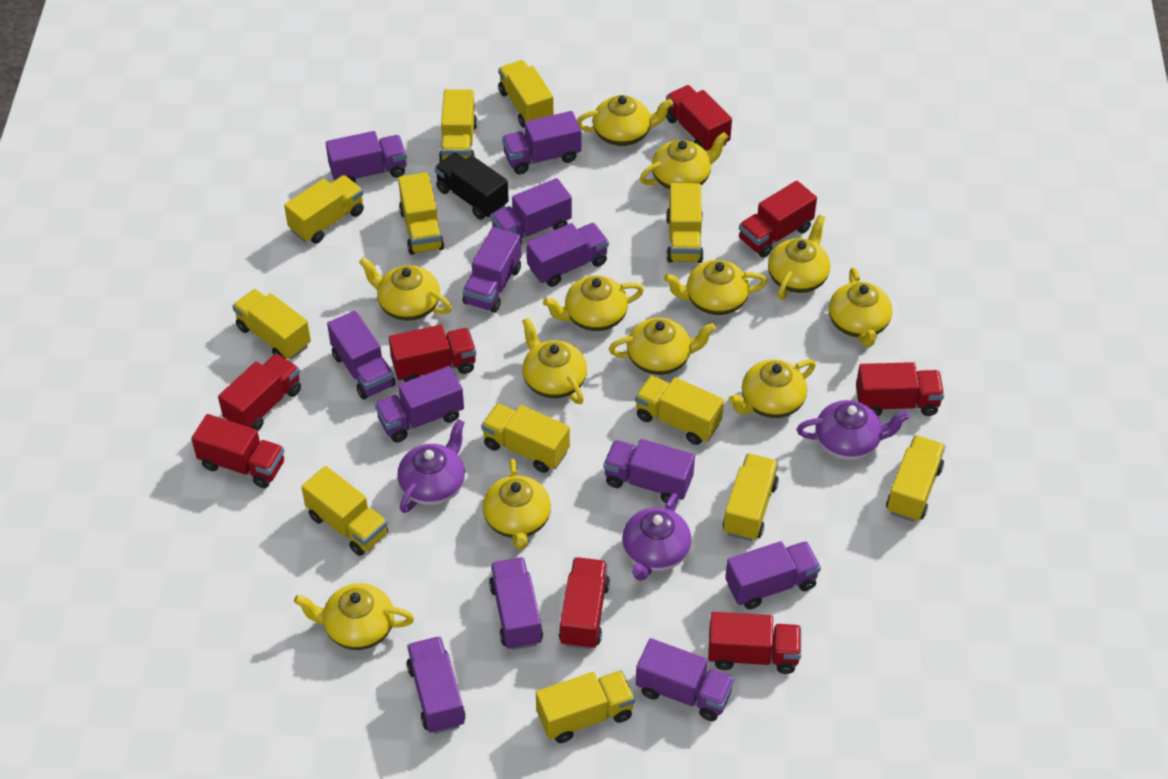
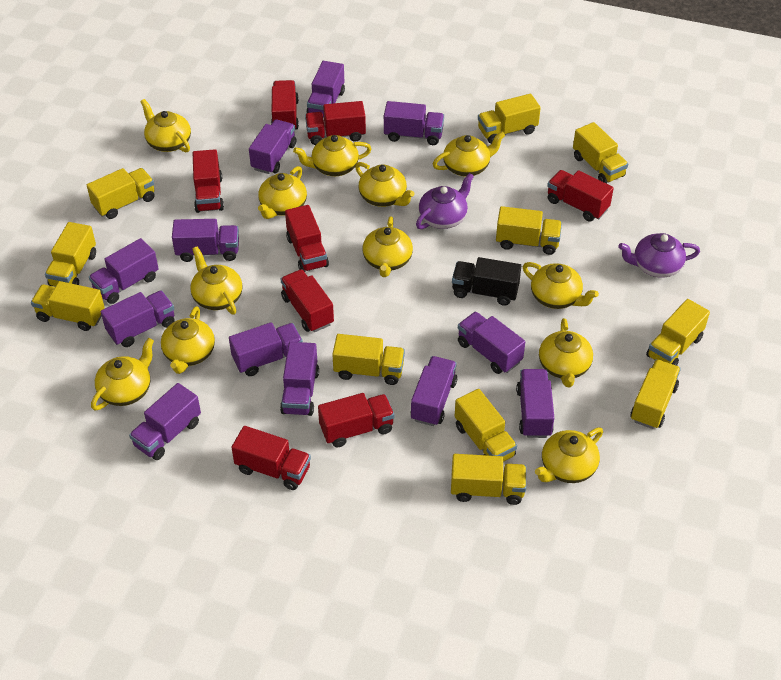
purple teapot: 3 -> 2
yellow truck: 12 -> 11

